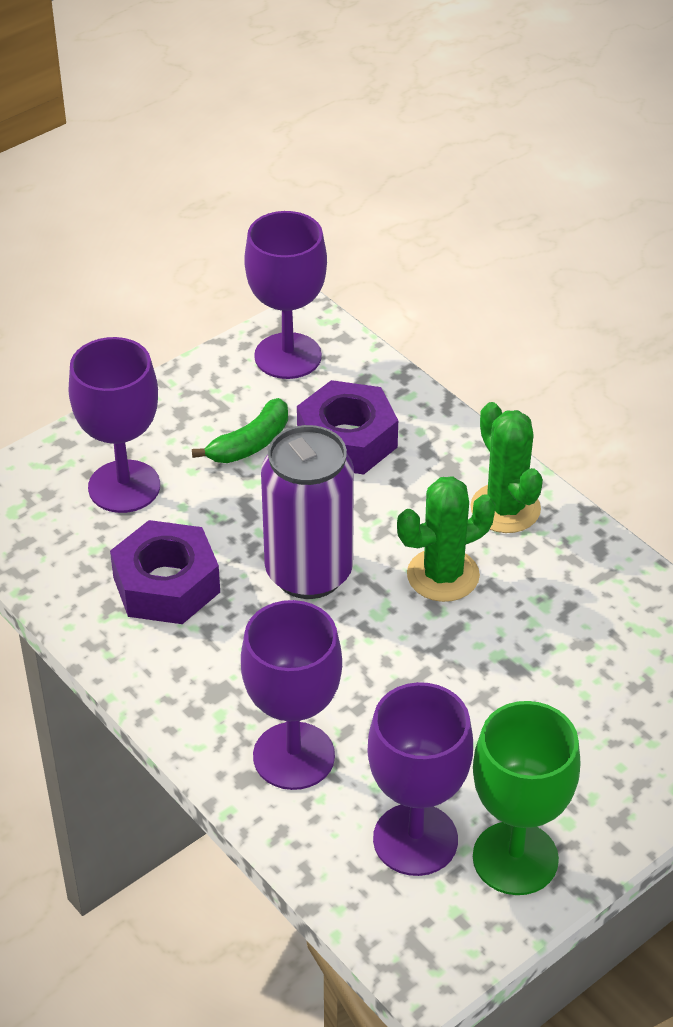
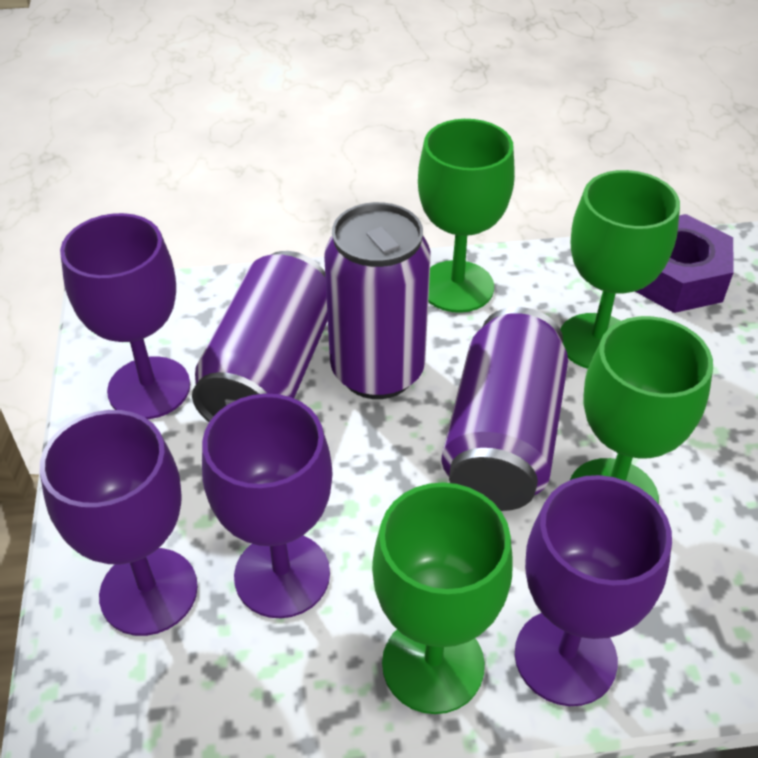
green banana: 1 -> 0
green cactus: 2 -> 0
green goblet: 1 -> 4
purple can: 1 -> 3
purple nut: 2 -> 1

